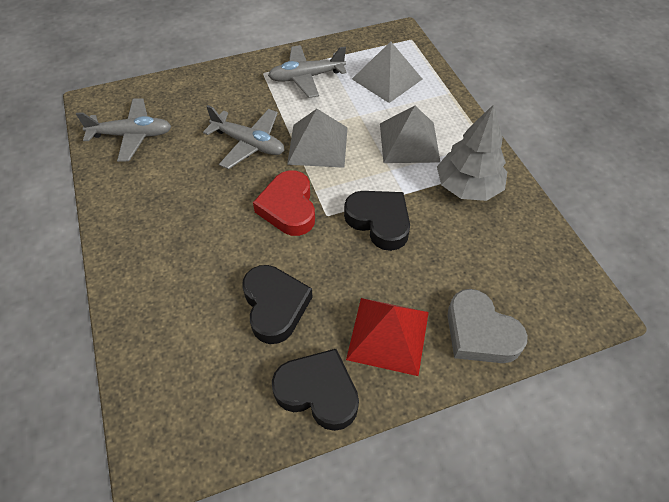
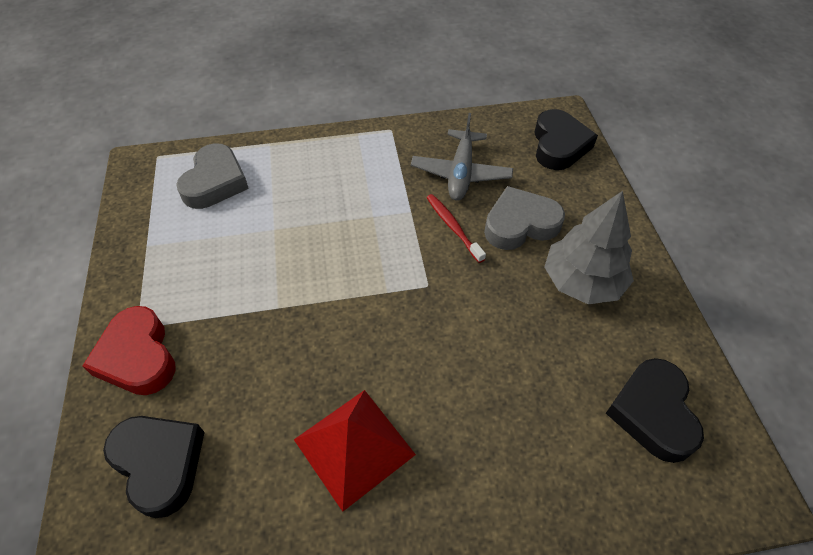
grey heart: 1 -> 2
grey plane: 3 -> 1
grey pyramid: 3 -> 0
red toothbrush: 0 -> 1

